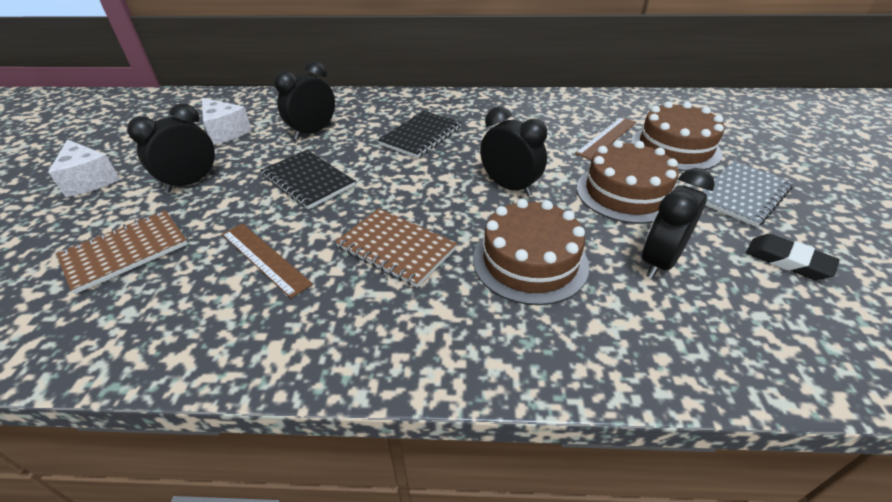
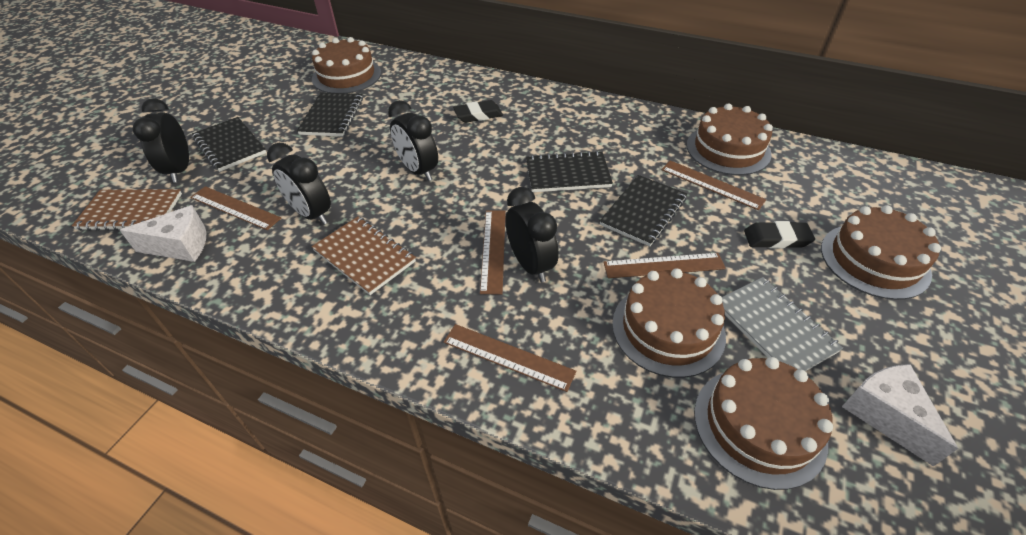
black eraser: 1 -> 2
black notebook: 2 -> 4
brown cake: 3 -> 5
brown ruler: 2 -> 5

